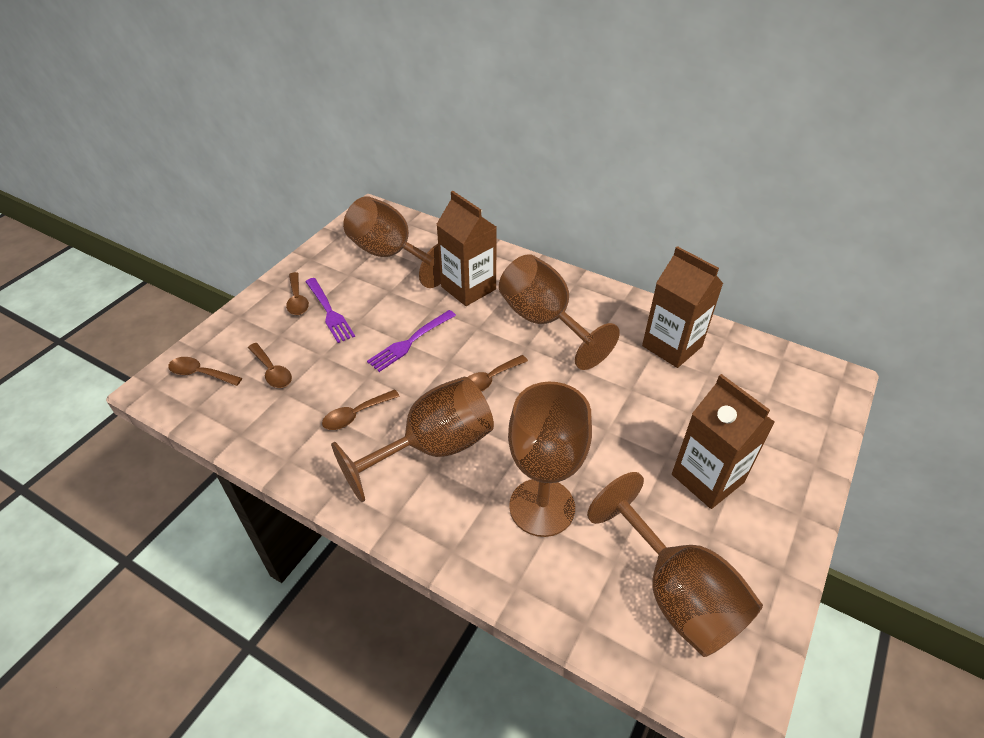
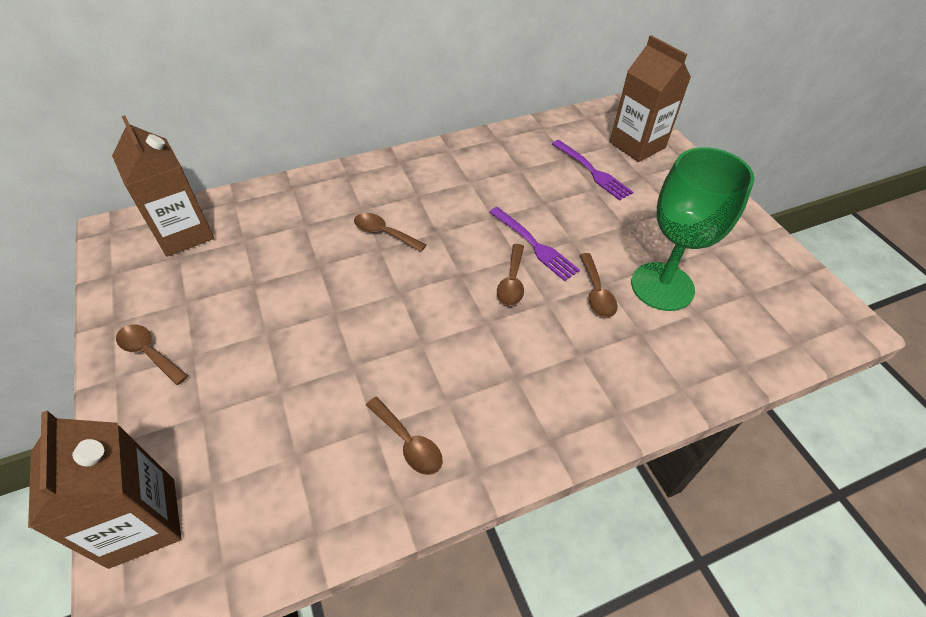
brown goblet: 5 -> 0
green goblet: 0 -> 1

